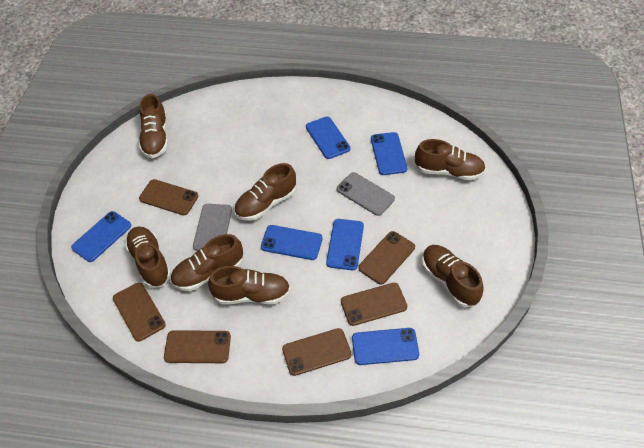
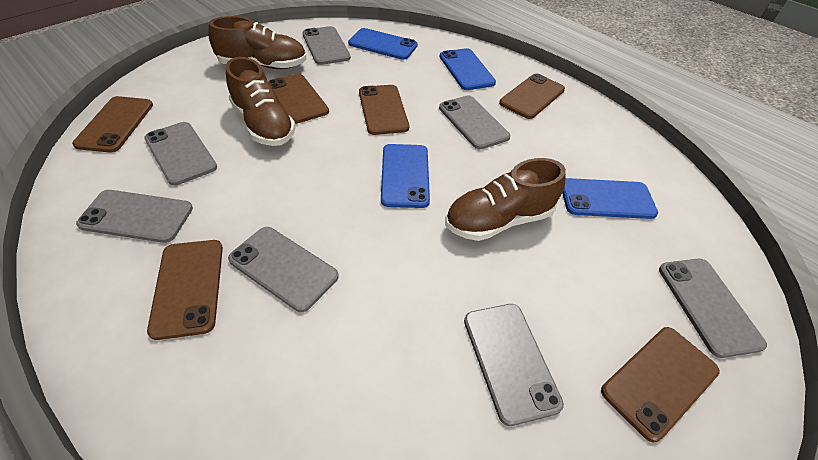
blue phone: 6 -> 4
brown shoe: 7 -> 3
grey phone: 2 -> 7

